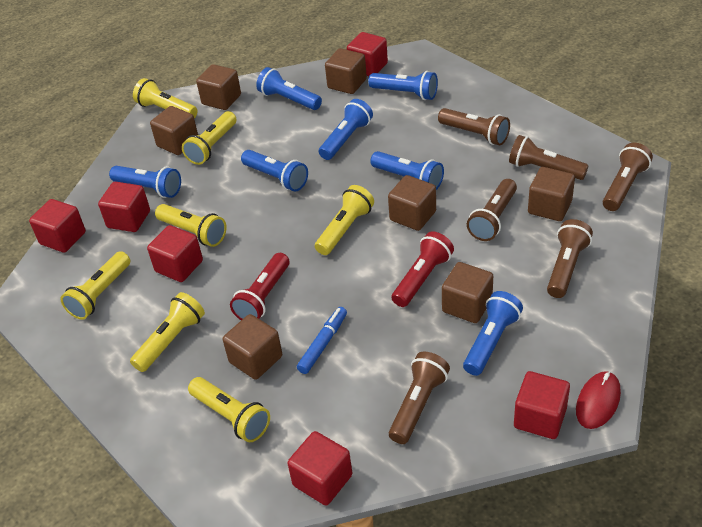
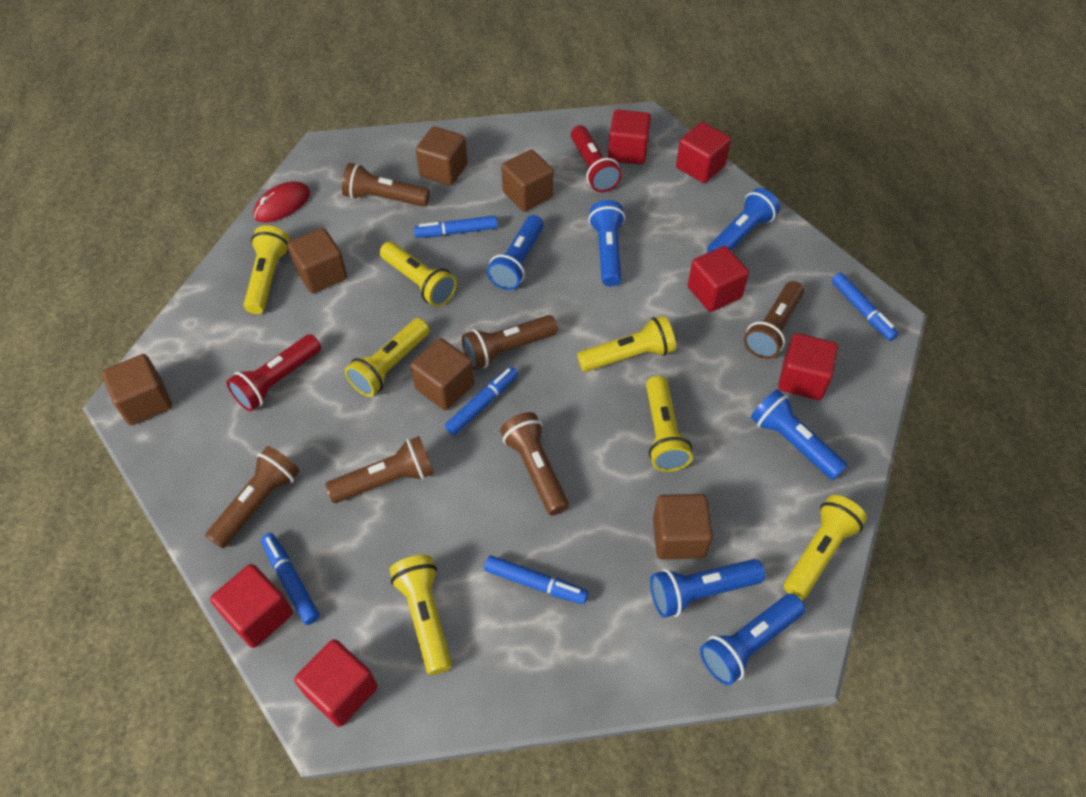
blue flashlight: 7 -> 6
blue marker: 1 -> 5
brown cube: 7 -> 6

